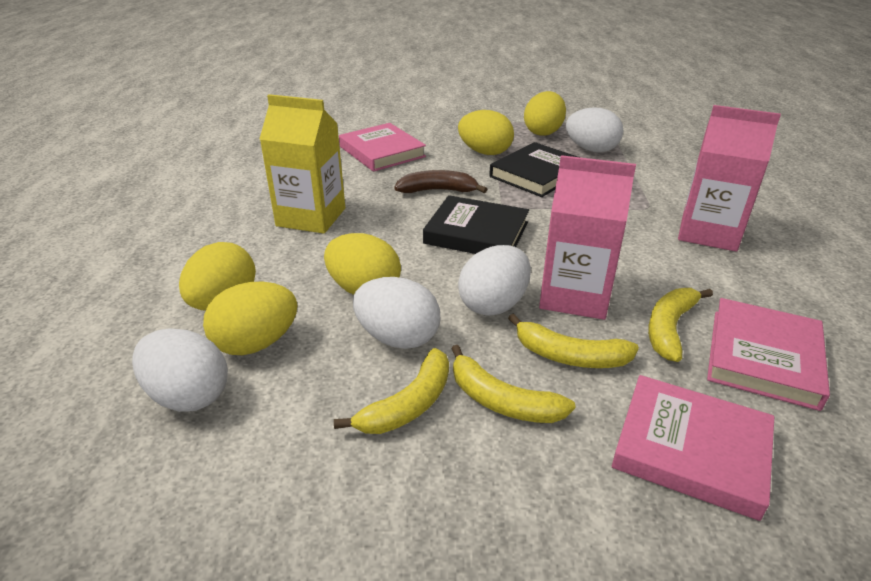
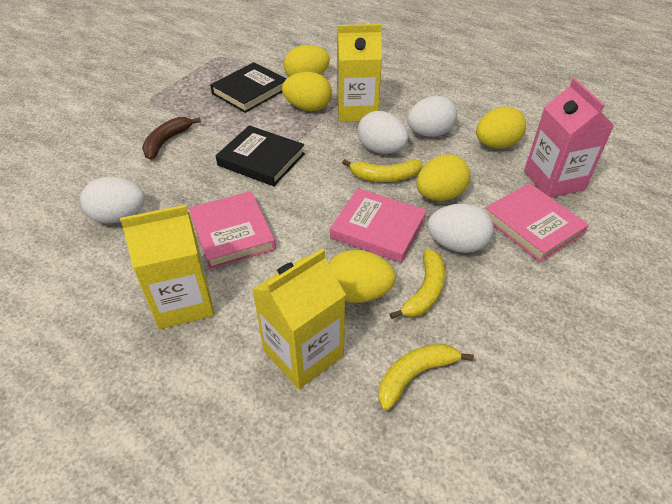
pink carton: 2 -> 1
yellow banana: 4 -> 3
yellow carton: 1 -> 3

